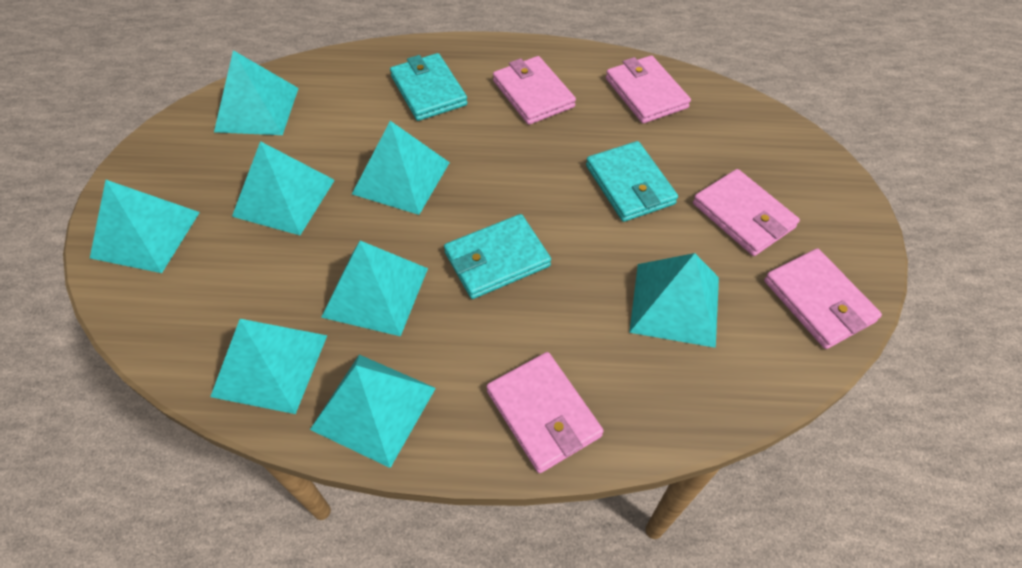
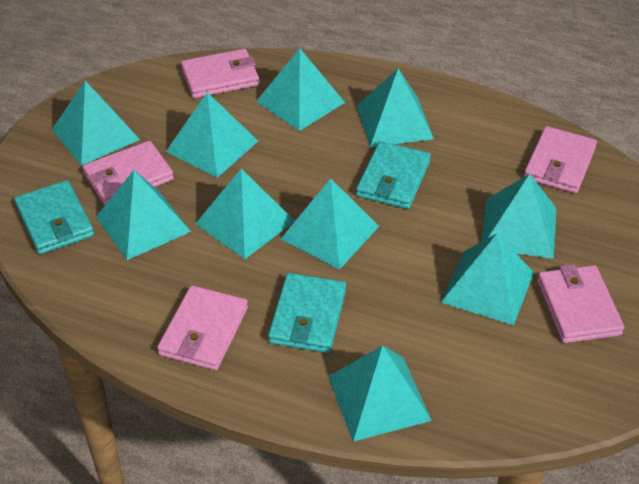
turquoise pyramid: 8 -> 10

